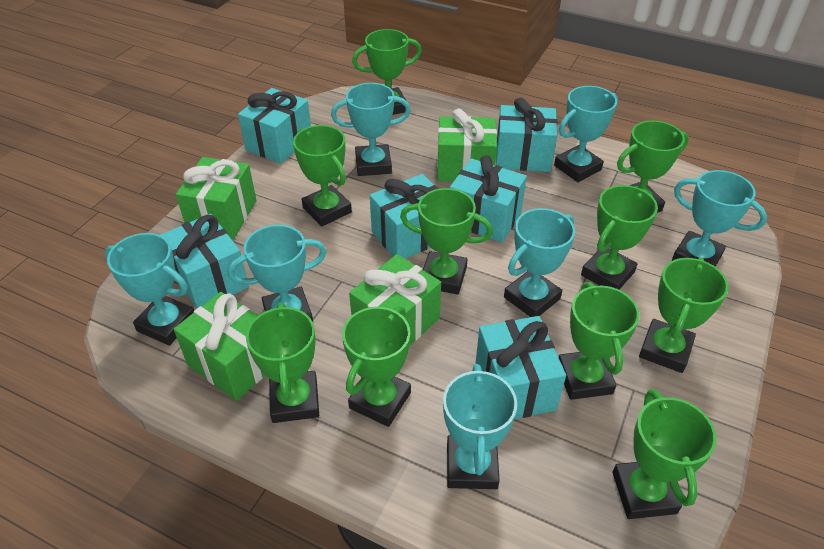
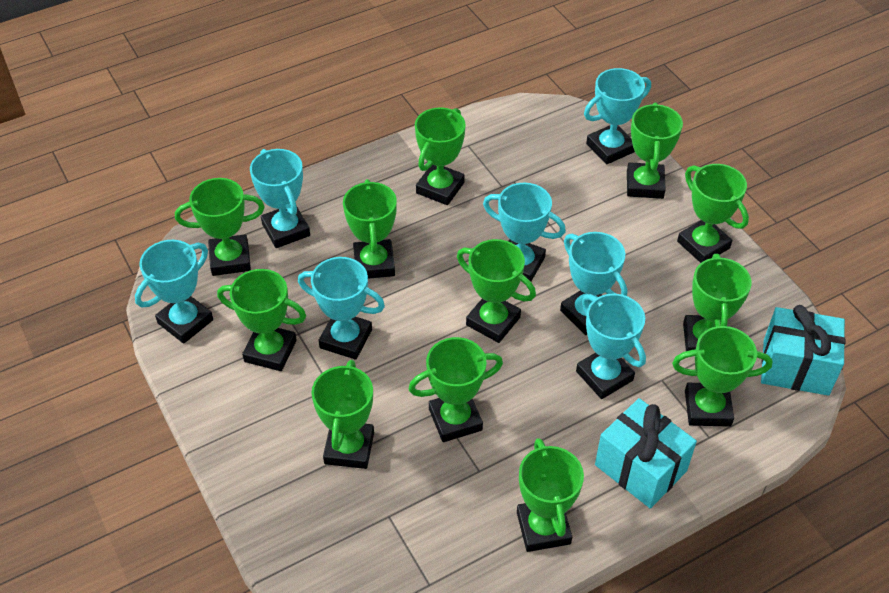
green gift: 4 -> 0
green trophy: 10 -> 12
turquoise gift: 6 -> 2

